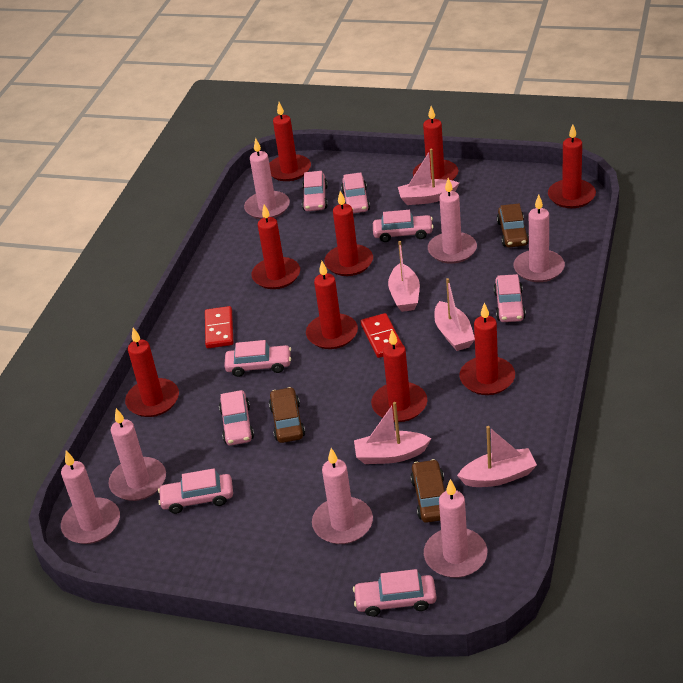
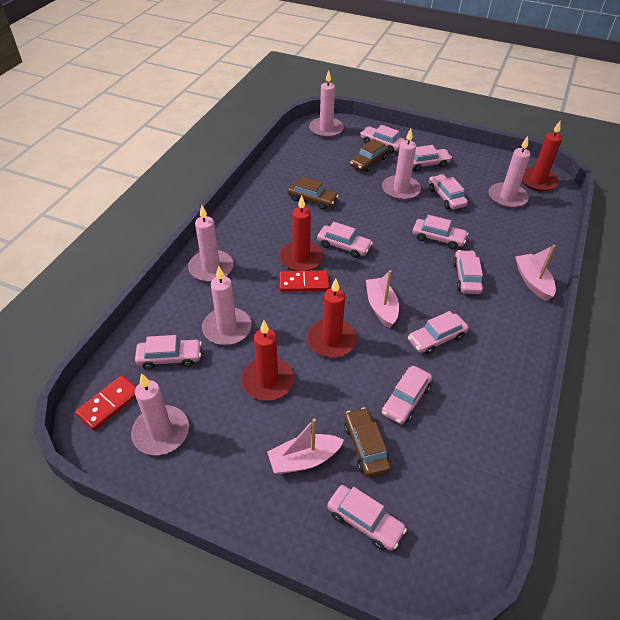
pink boat: 5 -> 3
pink candle: 7 -> 6
pink car: 8 -> 10
red candle: 9 -> 4

